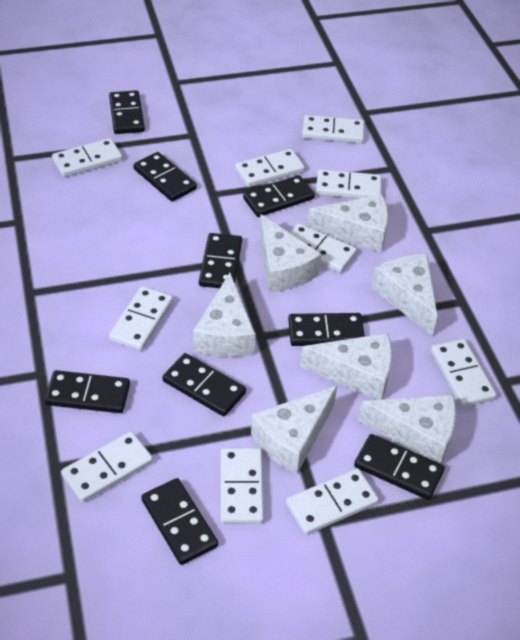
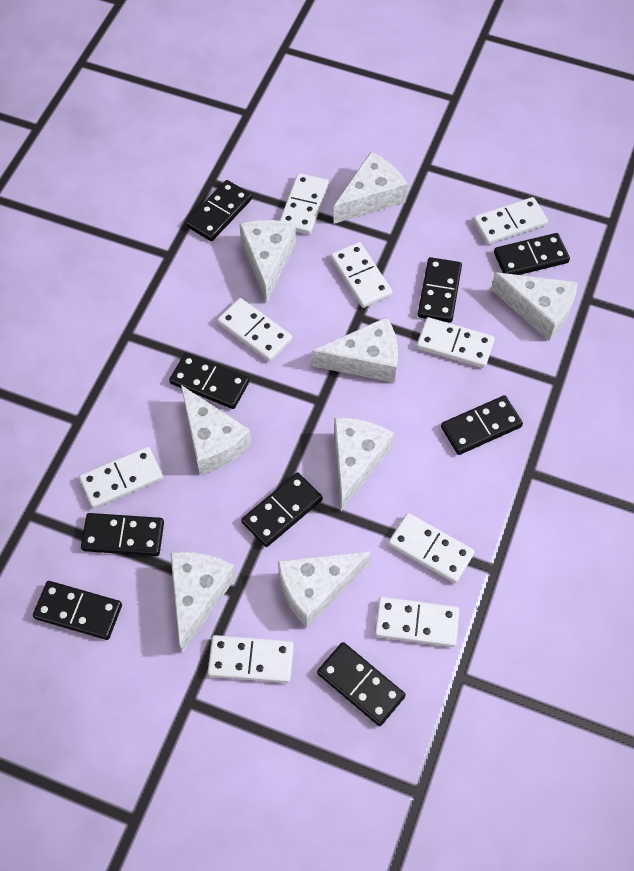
white cheese: 7 -> 8
white domino: 10 -> 9

